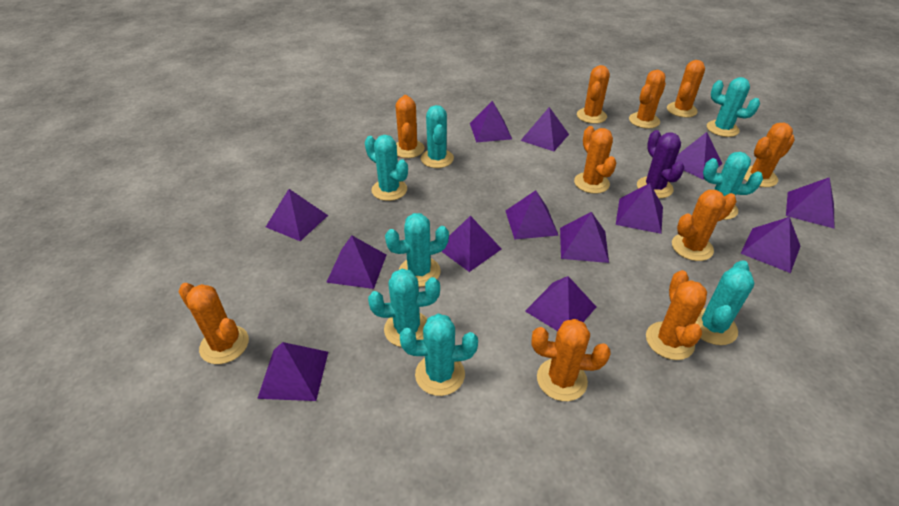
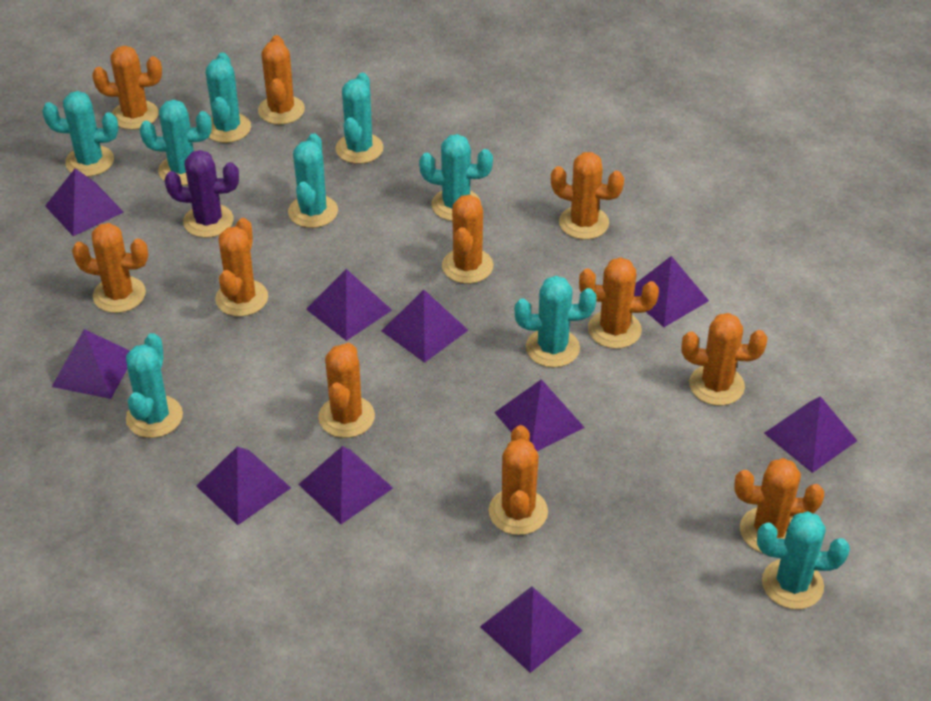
orange cactus: 10 -> 11
purple pyramid: 13 -> 10
turquoise cactus: 8 -> 9

